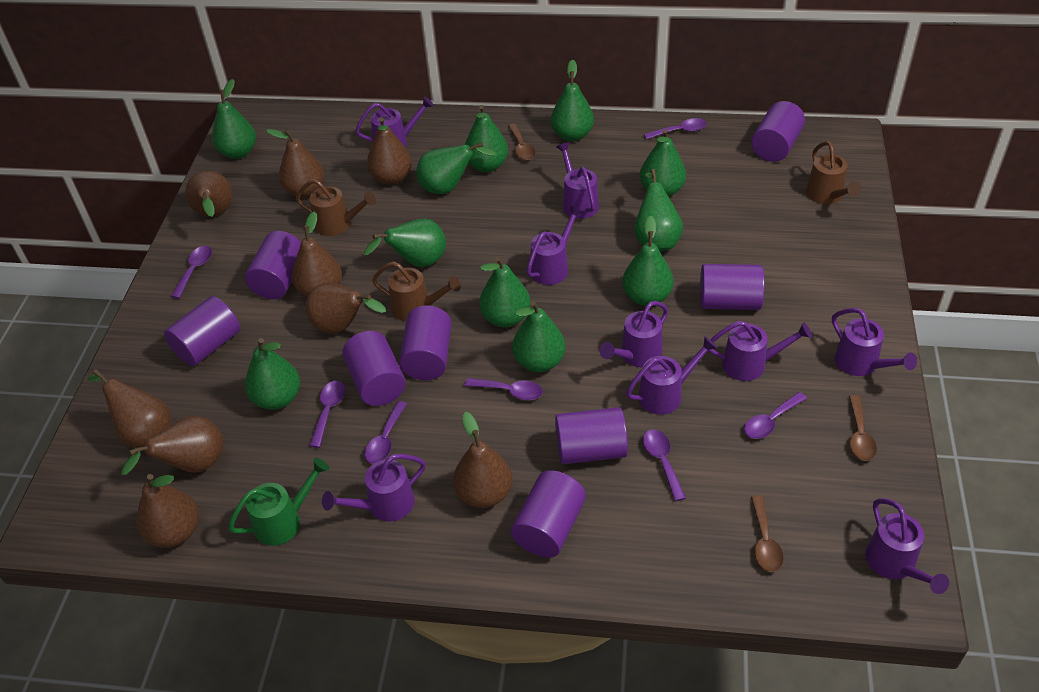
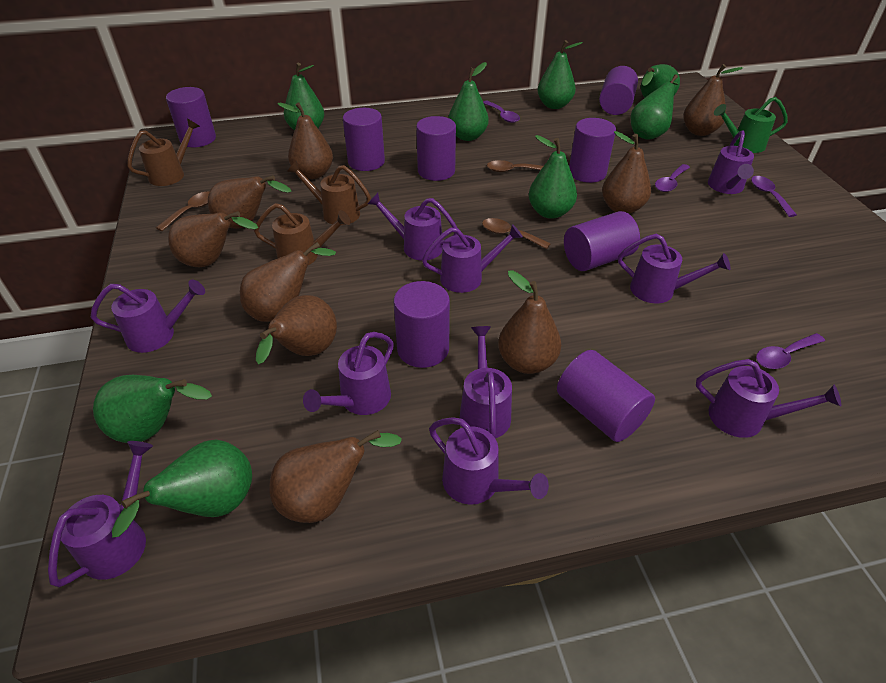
green pear: 11 -> 8
purple spoon: 7 -> 4
purple watering can: 9 -> 10

